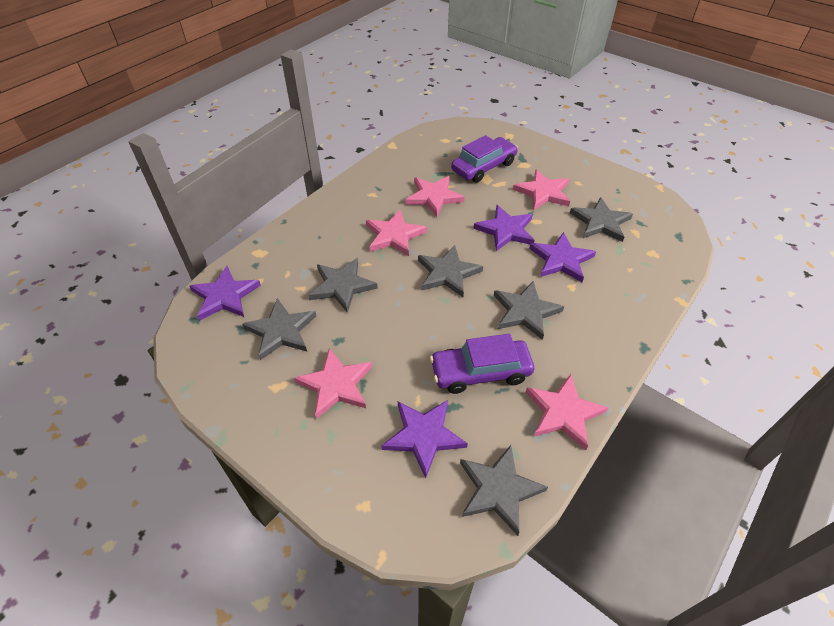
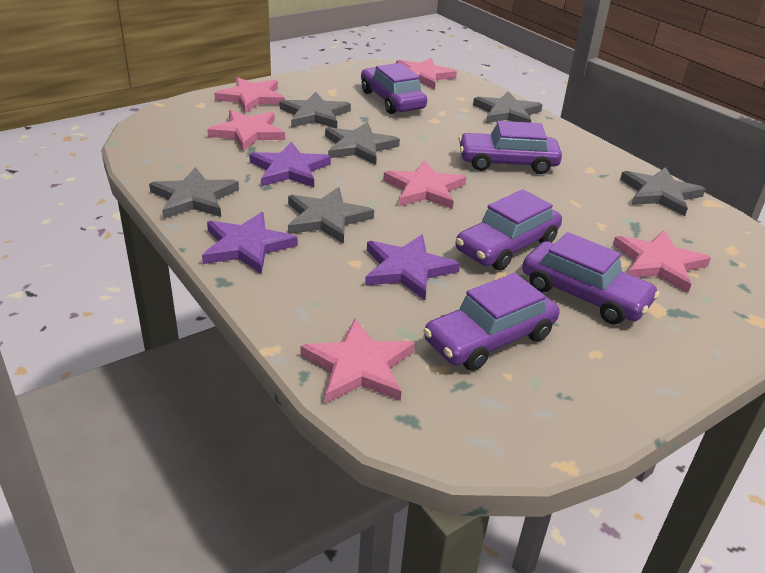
pink star: 5 -> 6
purple car: 2 -> 5
purple star: 4 -> 3

